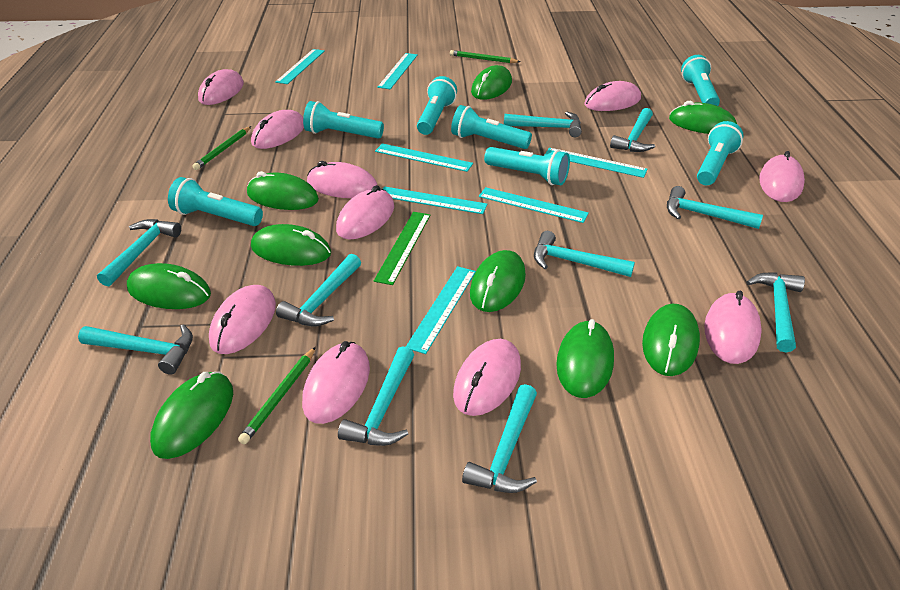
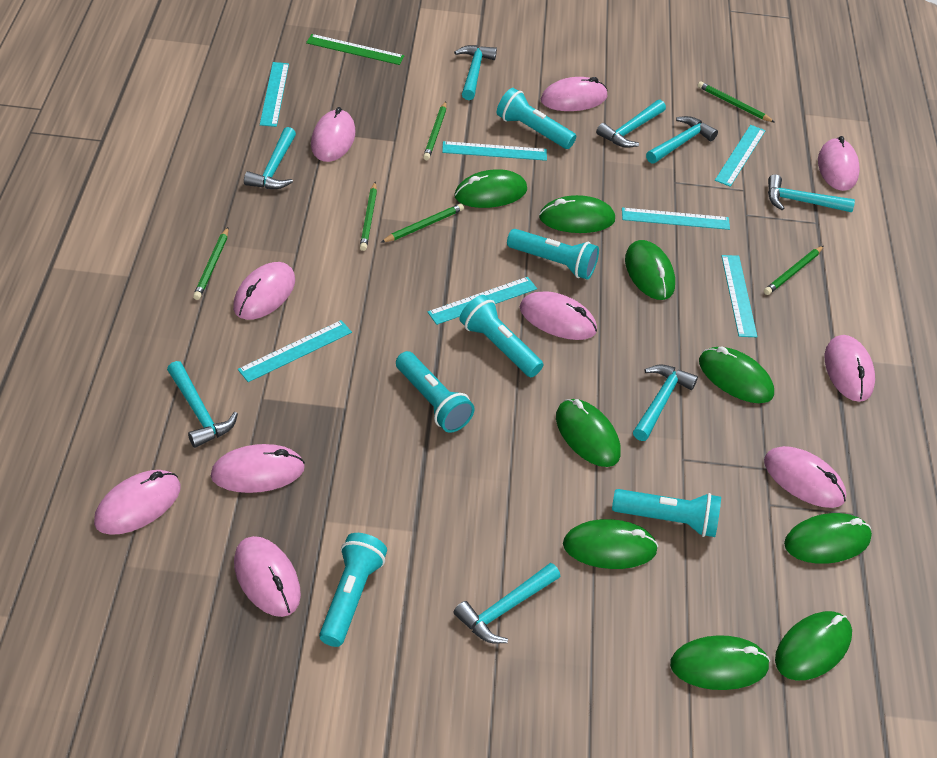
green pencil: 3 -> 6
turquoise flashlight: 7 -> 6
turquoise hammer: 10 -> 8

